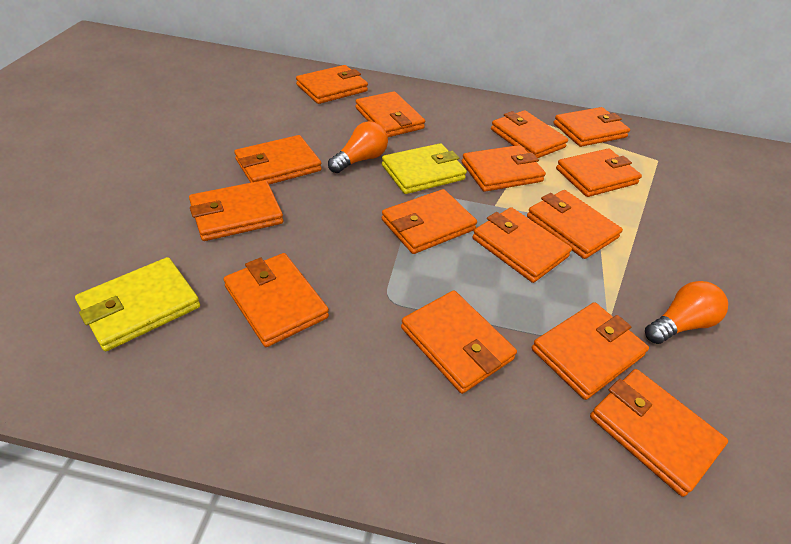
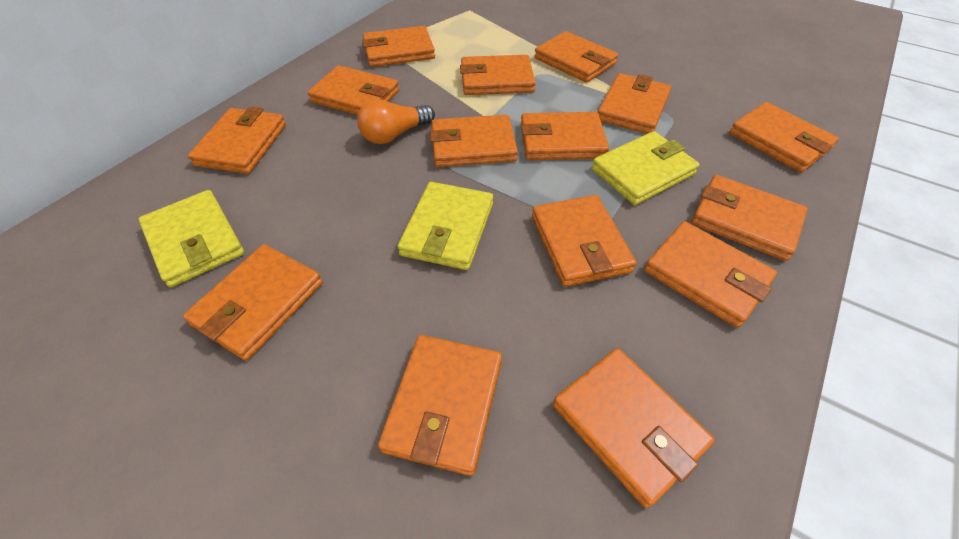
orange light bulb: 2 -> 1
yellow wallet: 2 -> 3

